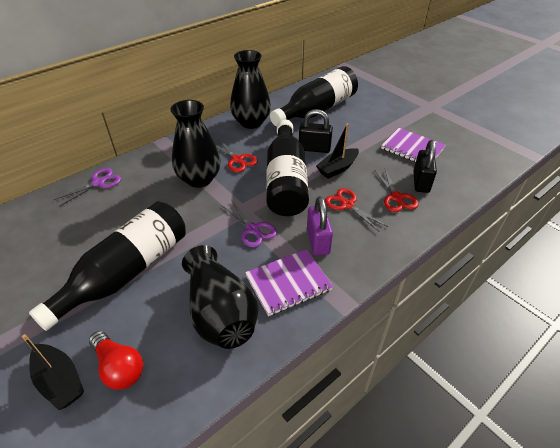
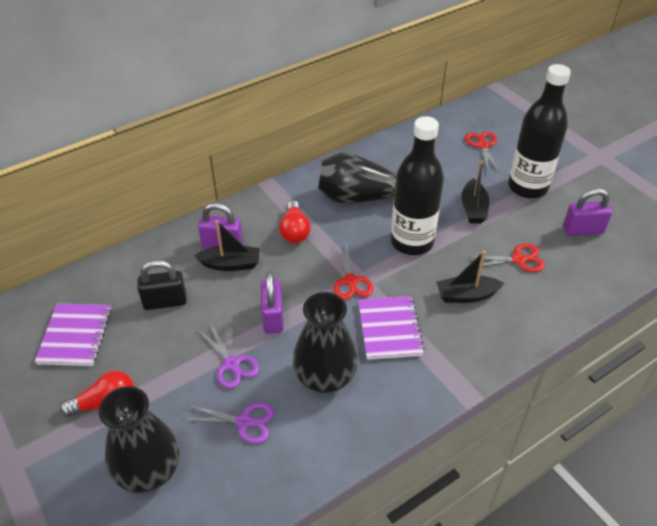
black boat: 2 -> 3
black bottle: 3 -> 2
black padlock: 2 -> 1
purple padlock: 1 -> 3
red light bulb: 1 -> 2

